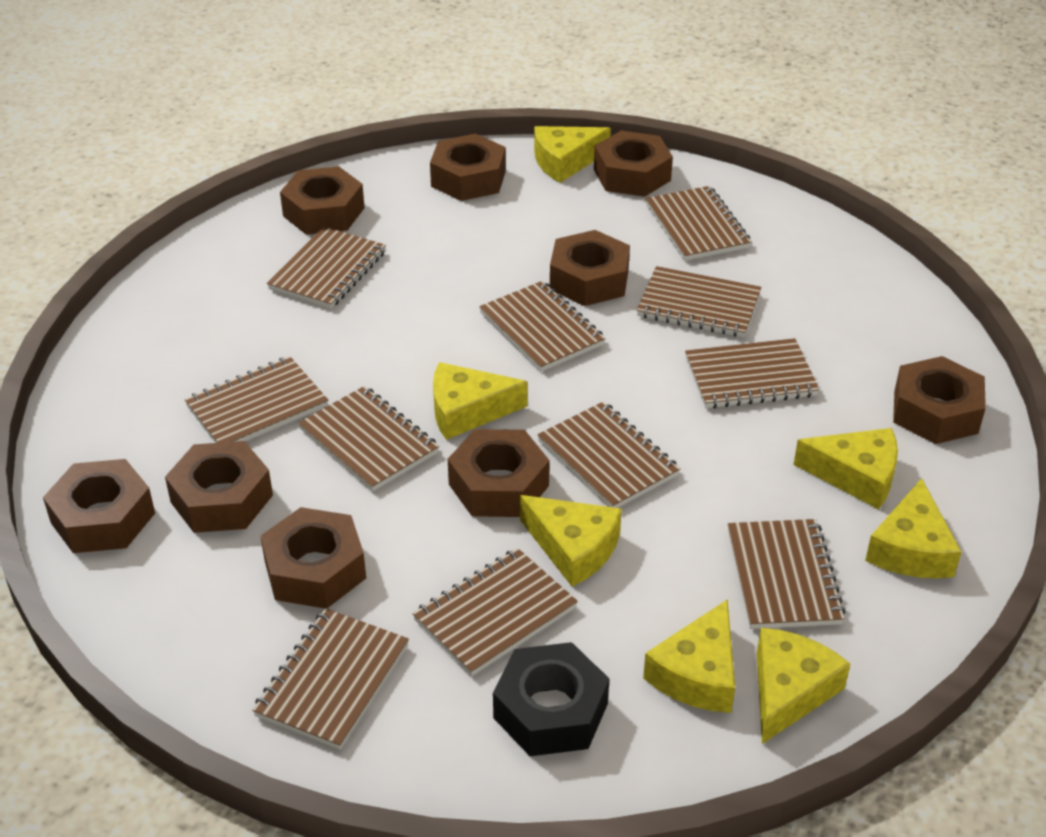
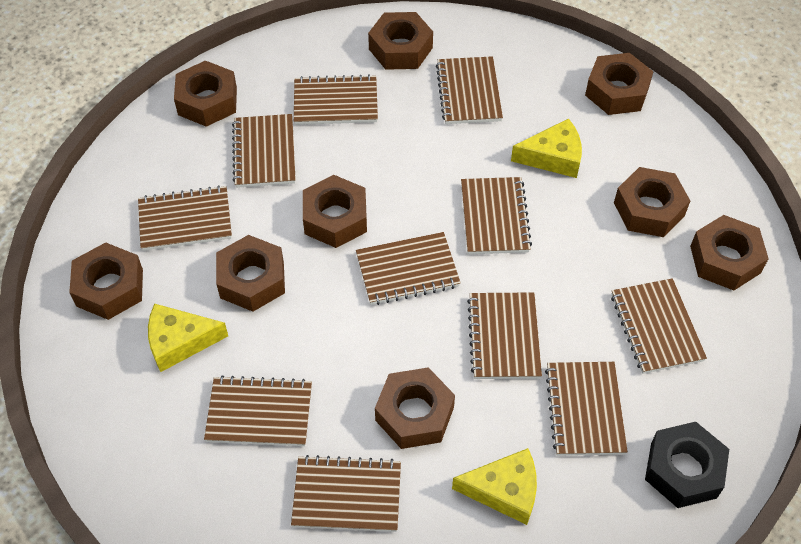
yellow cheese: 7 -> 3

